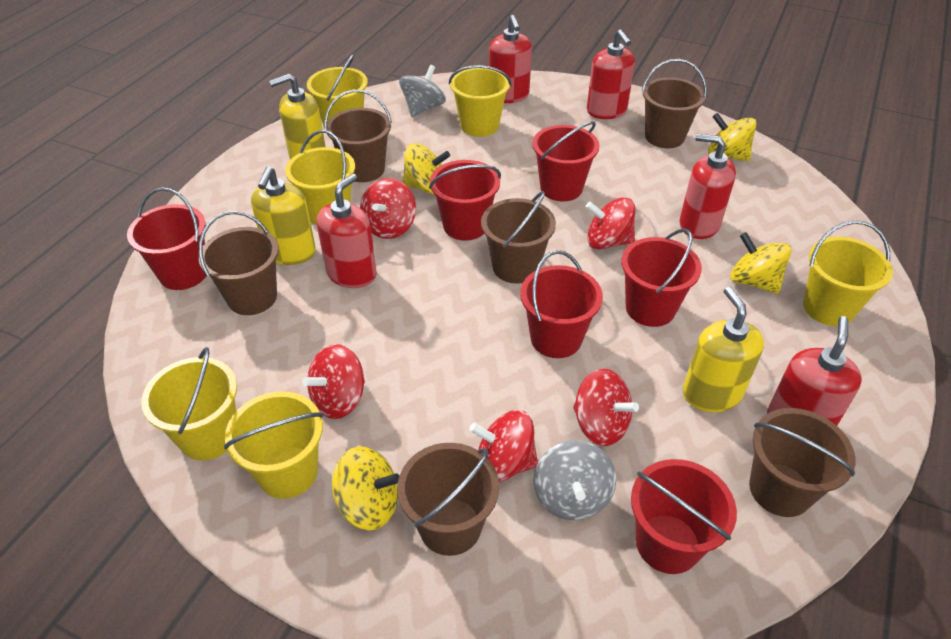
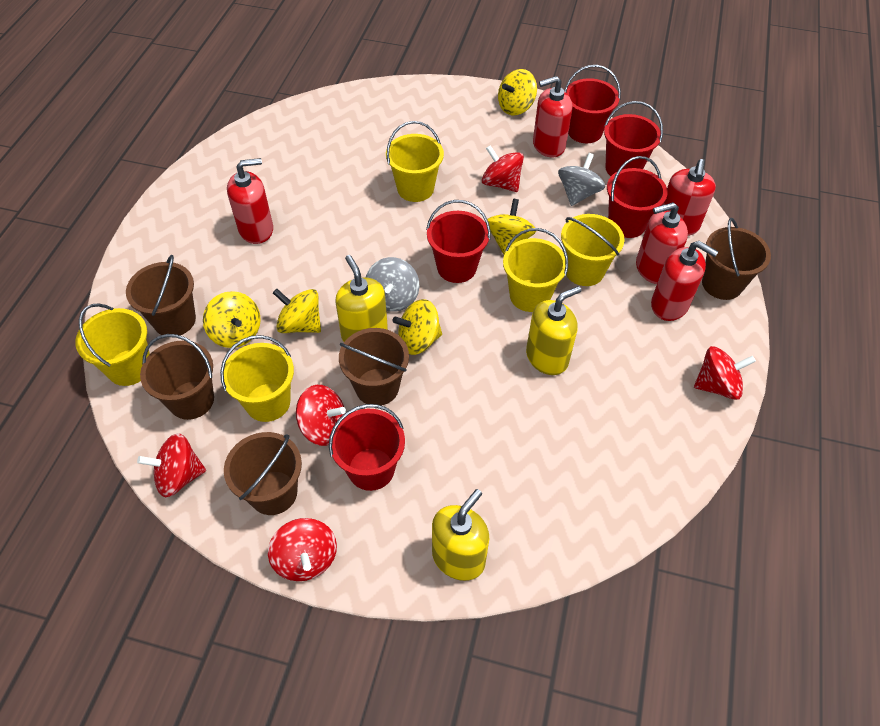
brown bucket: 6 -> 5
red bucket: 6 -> 5
yellow bucket: 6 -> 5
yellow spinning top: 4 -> 5

